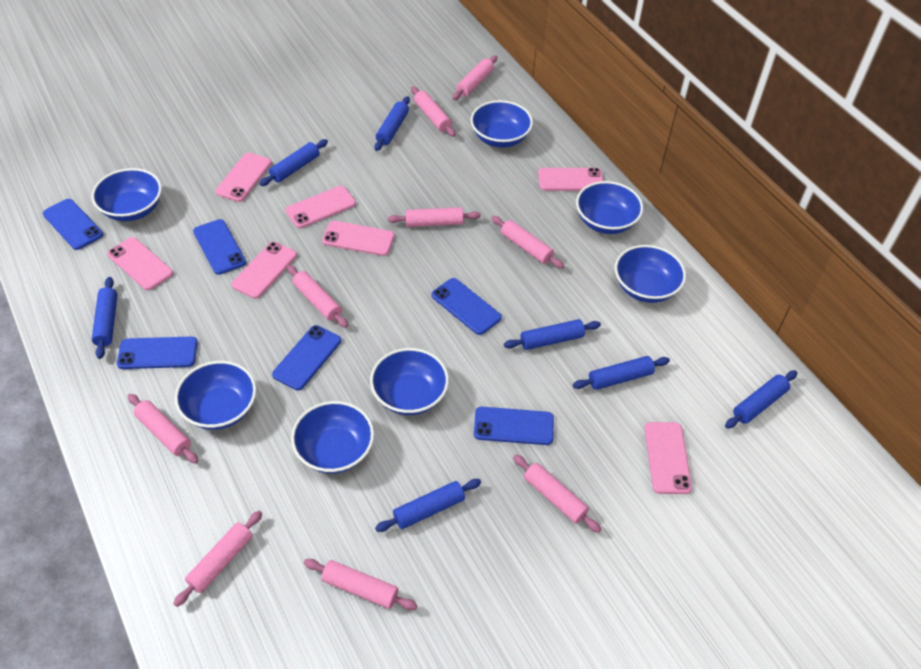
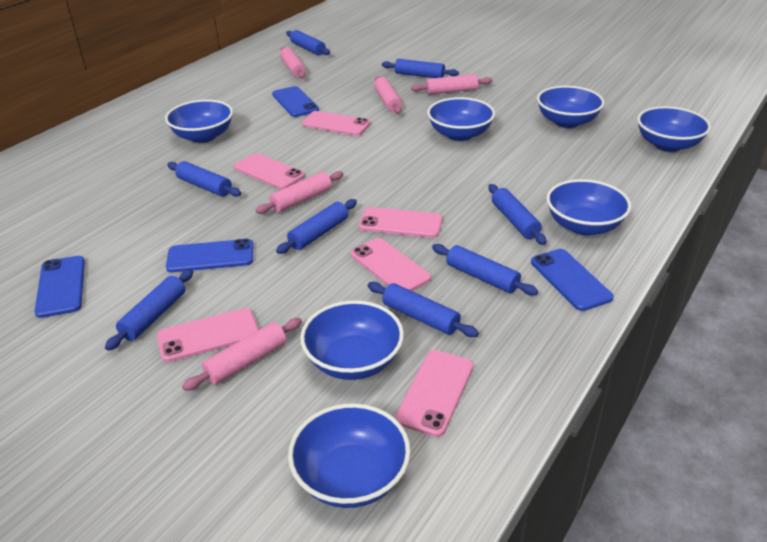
blue phone: 6 -> 4
blue rolling pin: 7 -> 8
pink phone: 7 -> 6
pink rolling pin: 9 -> 5

